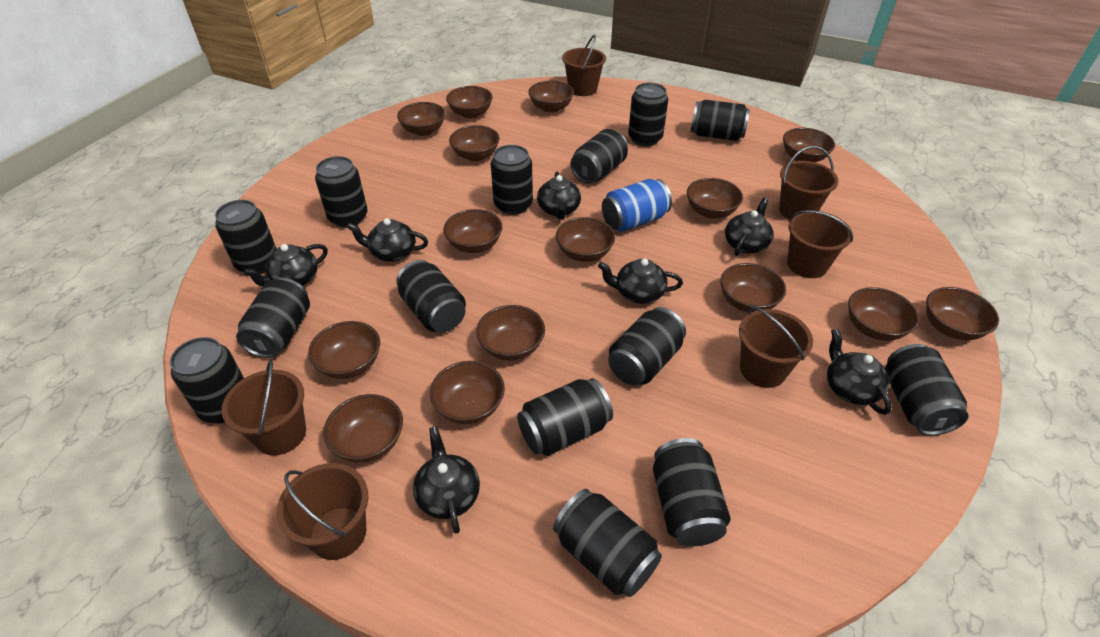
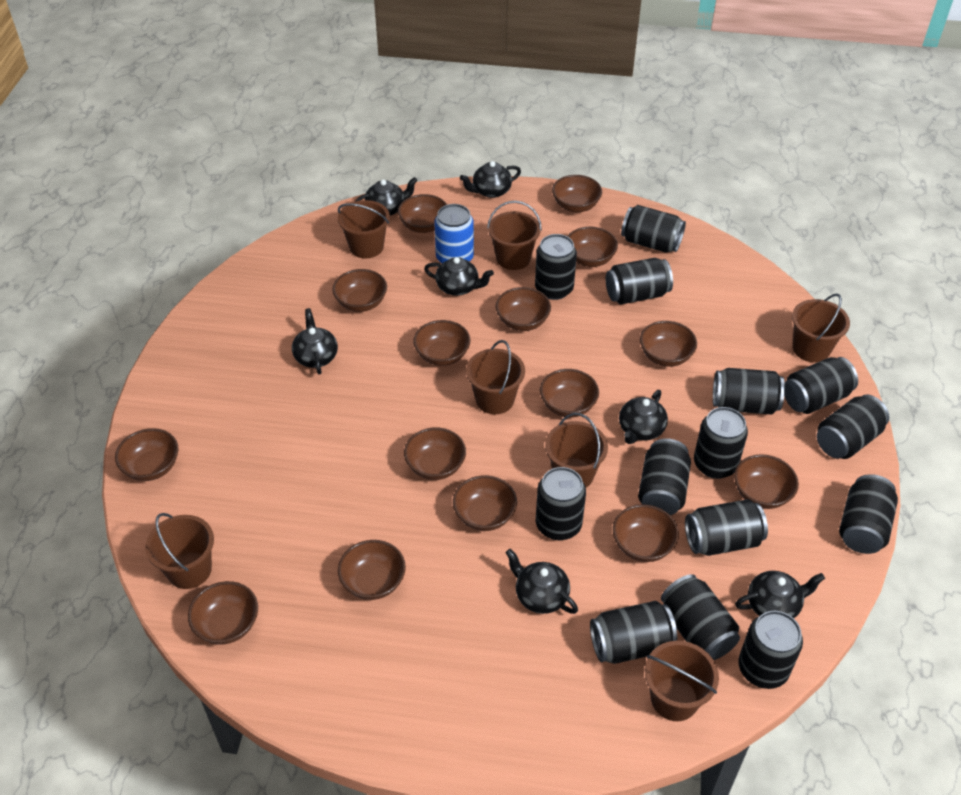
brown bucket: 6 -> 7

